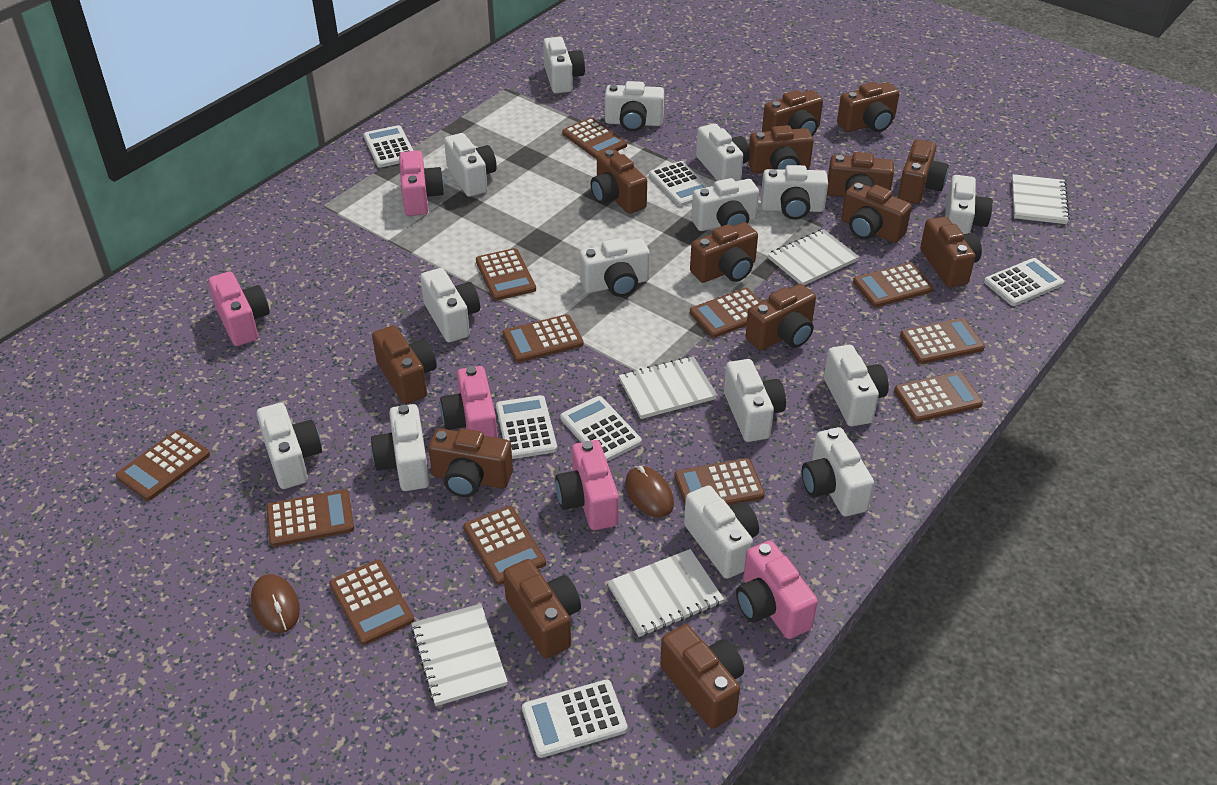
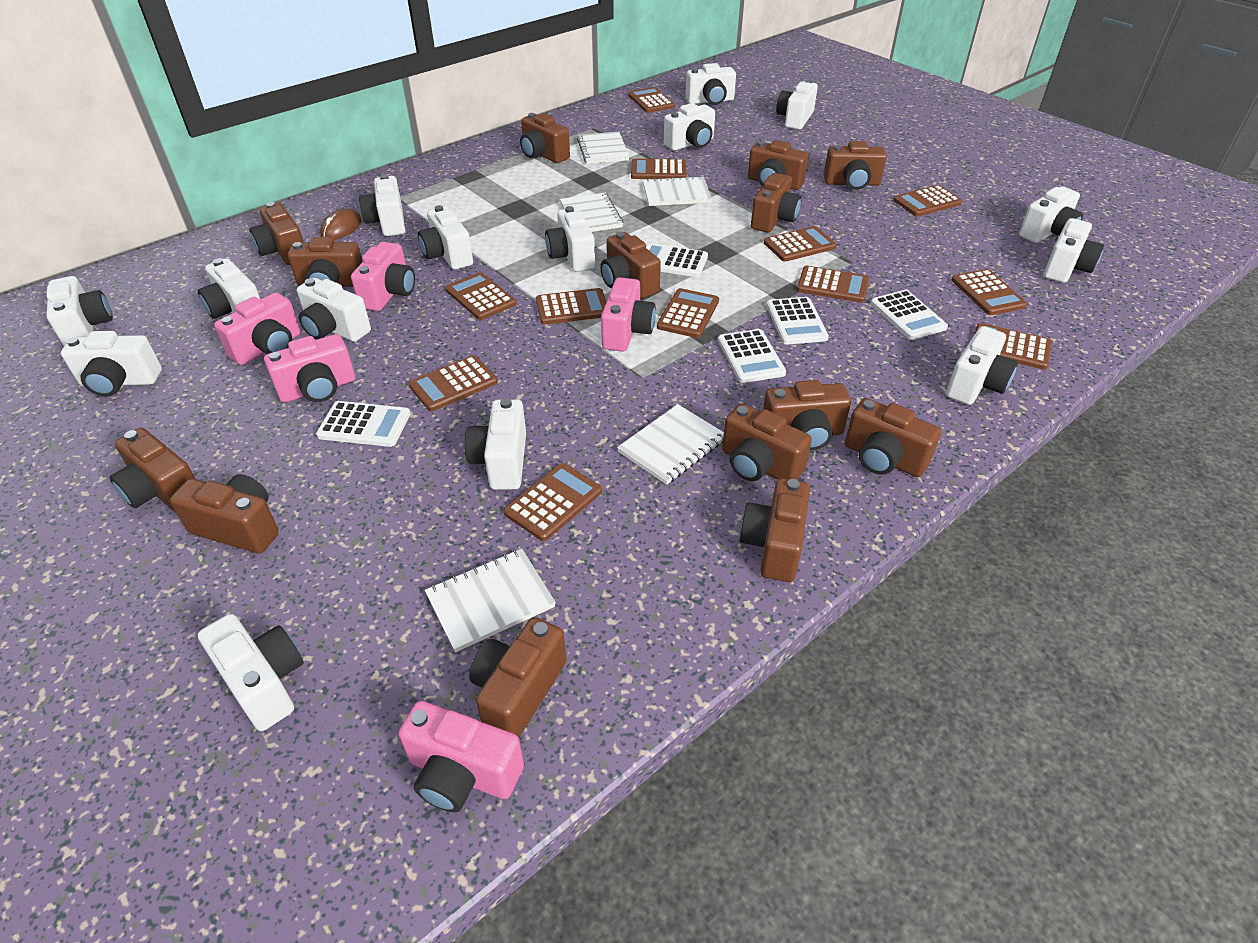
brown mouse: 2 -> 1
white calculator: 6 -> 5

